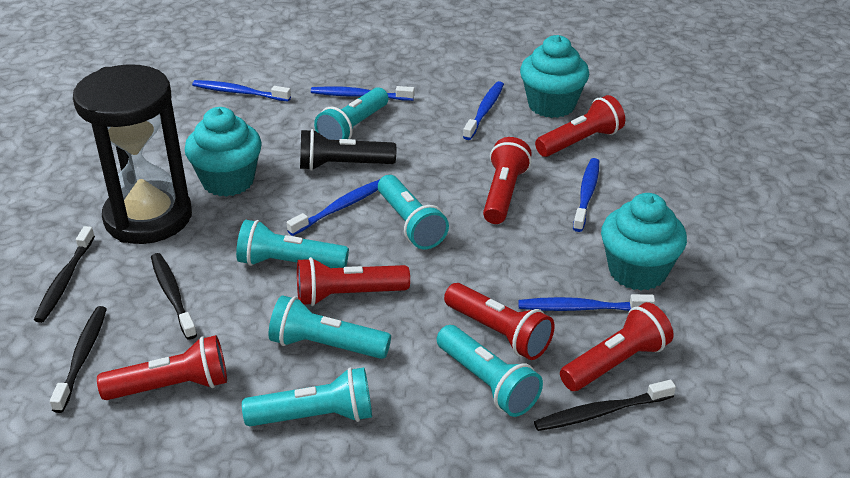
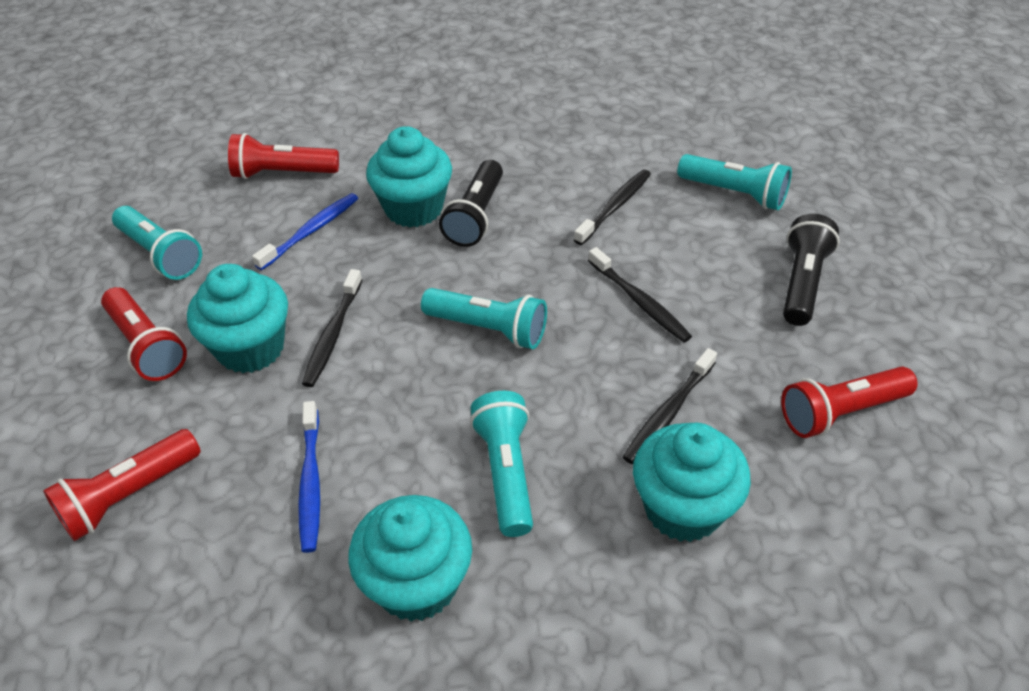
black flashlight: 1 -> 2
black hourglass: 1 -> 0
blue toothbrush: 6 -> 2
red flashlight: 6 -> 4
turquoise cupcake: 3 -> 4
turquoise flashlight: 6 -> 4

